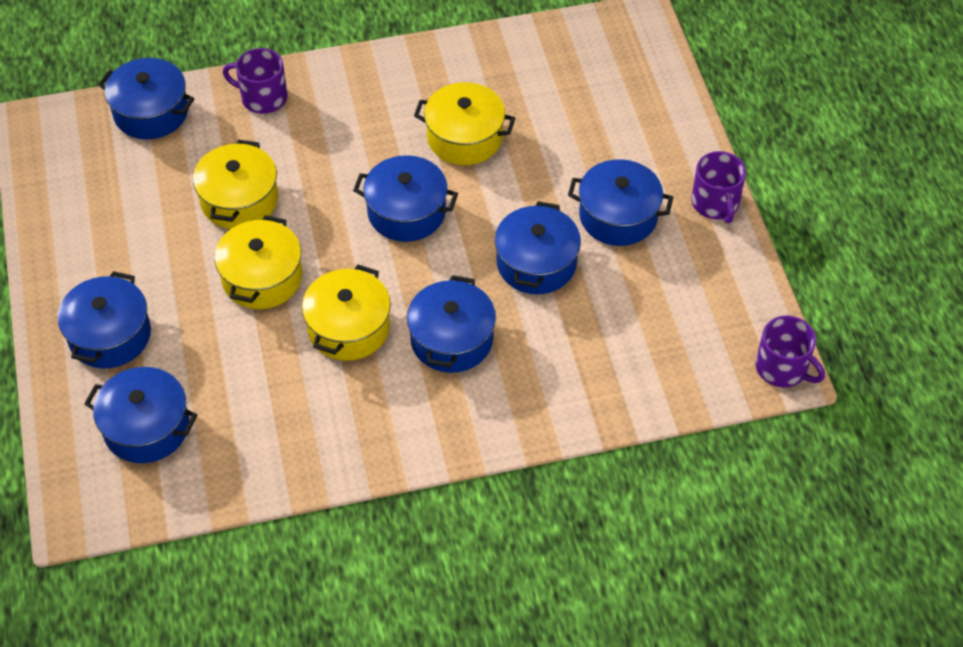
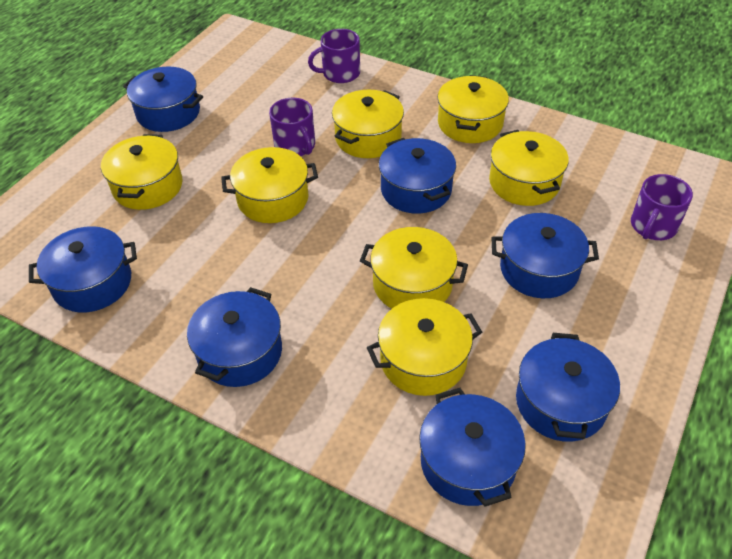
yellow pot: 4 -> 7

